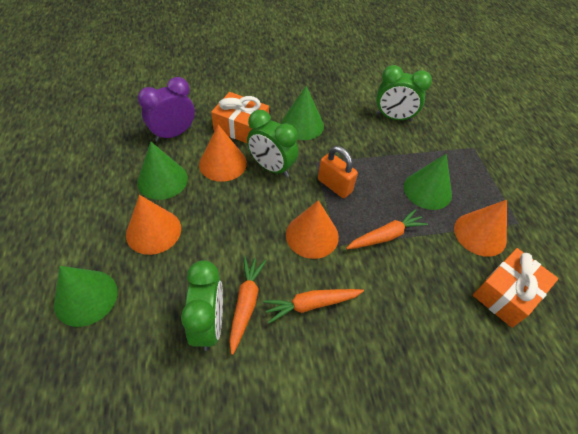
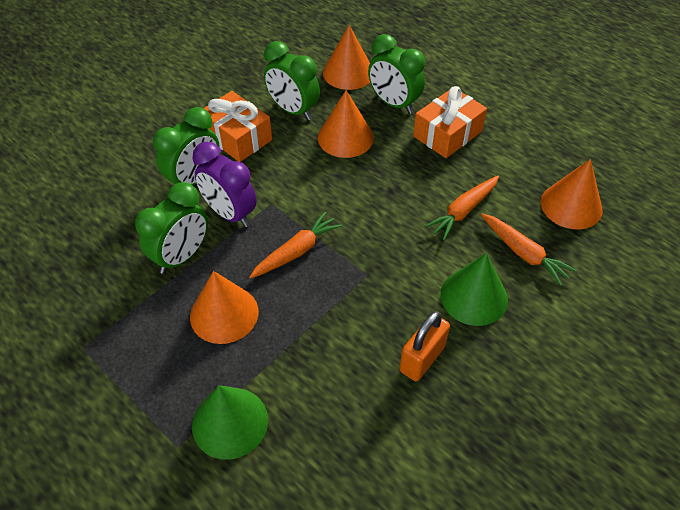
green clock: 3 -> 4
green cone: 4 -> 2

